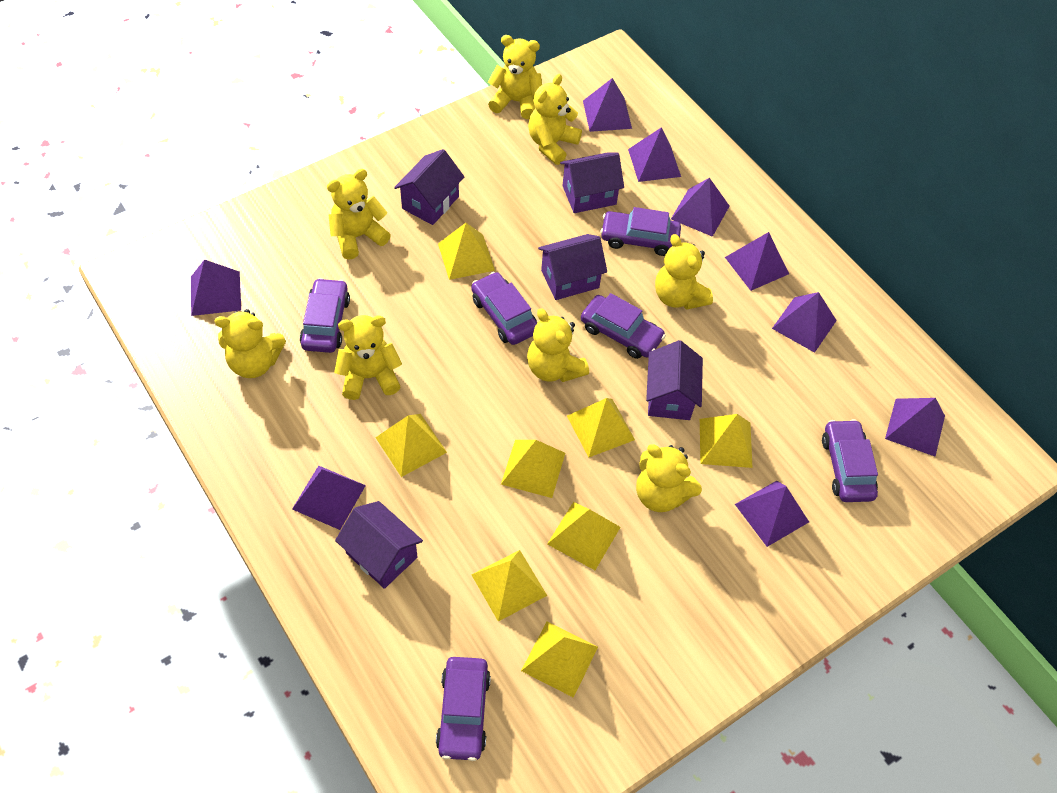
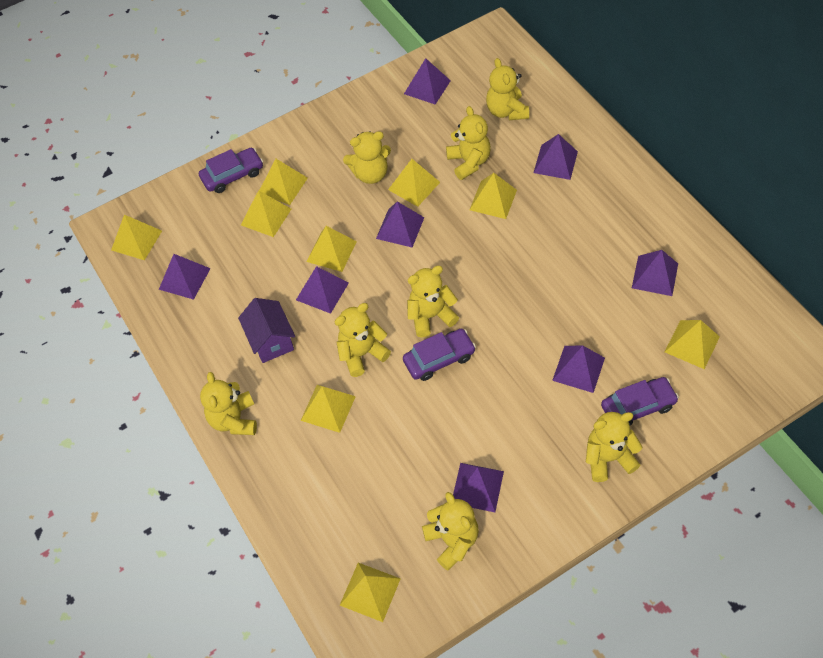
purple car: 6 -> 3
purple house: 5 -> 1
purple pyramid: 9 -> 8
yellow pyramid: 8 -> 9

